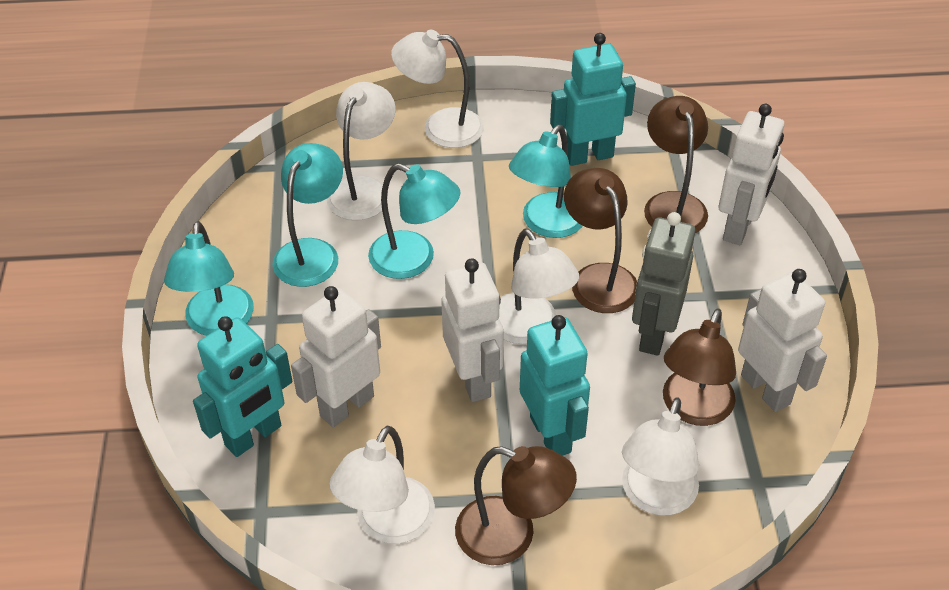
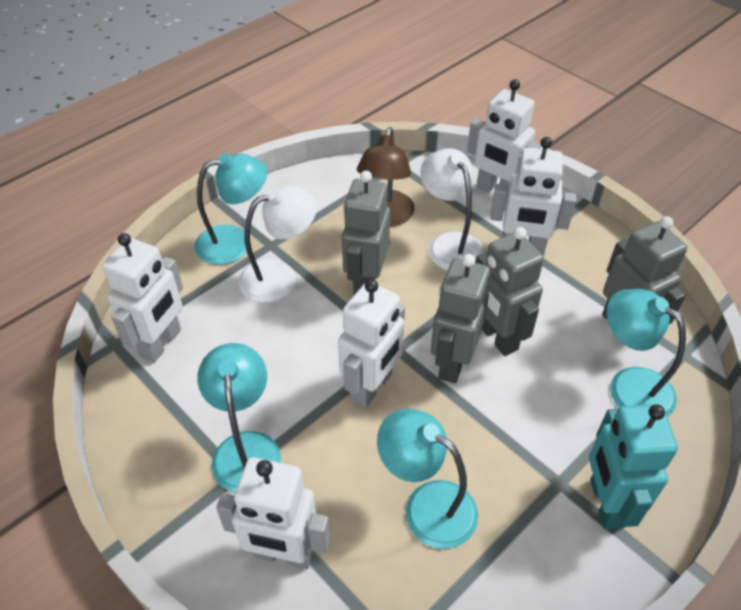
brown lamp: 4 -> 1
grey robot: 1 -> 4
turquoise robot: 3 -> 1
white lamp: 5 -> 2
white robot: 4 -> 5

